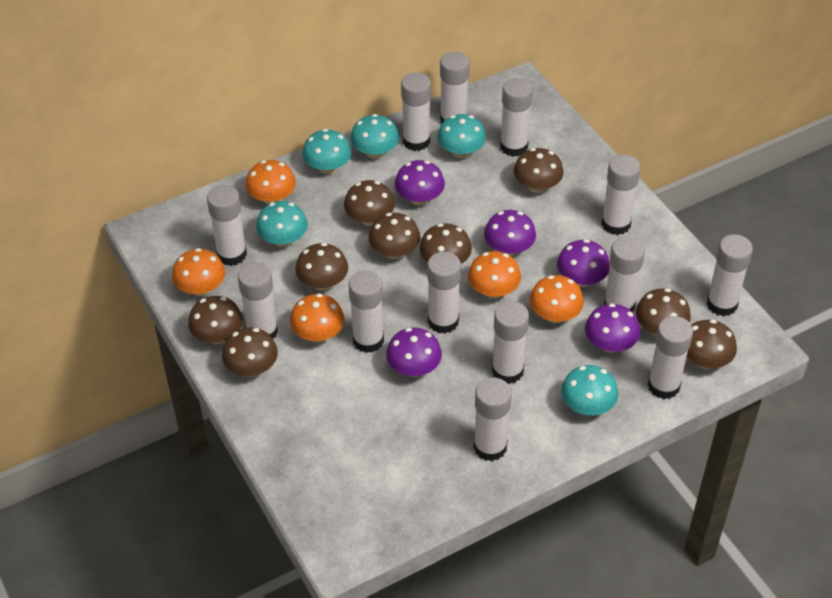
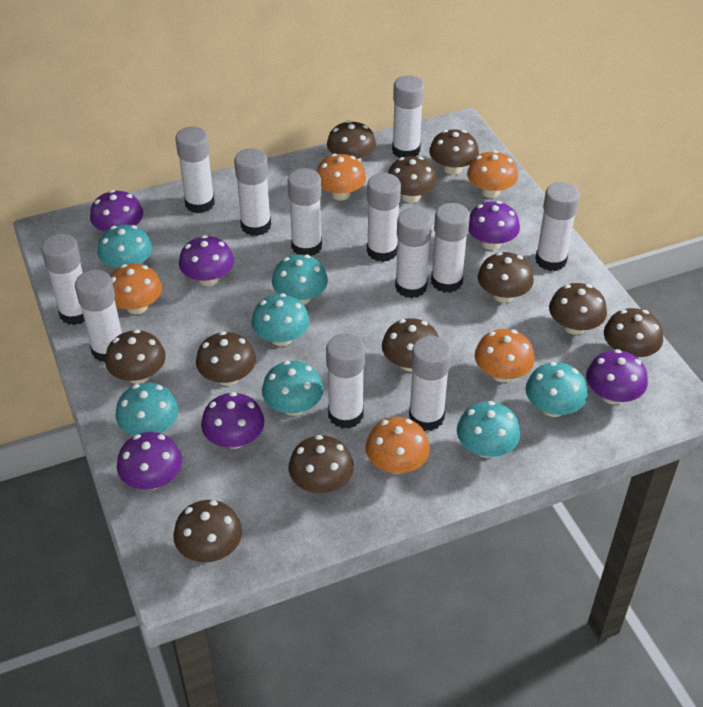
brown mushroom: 9 -> 11
purple mushroom: 5 -> 6
turquoise mushroom: 5 -> 7
white glue stick: 13 -> 12

